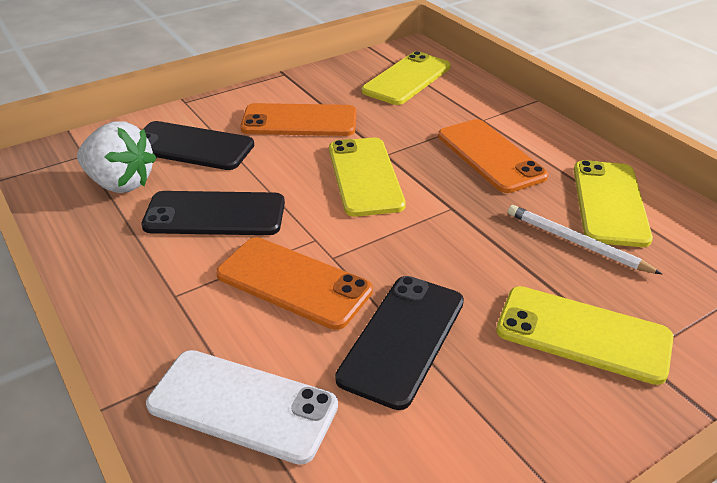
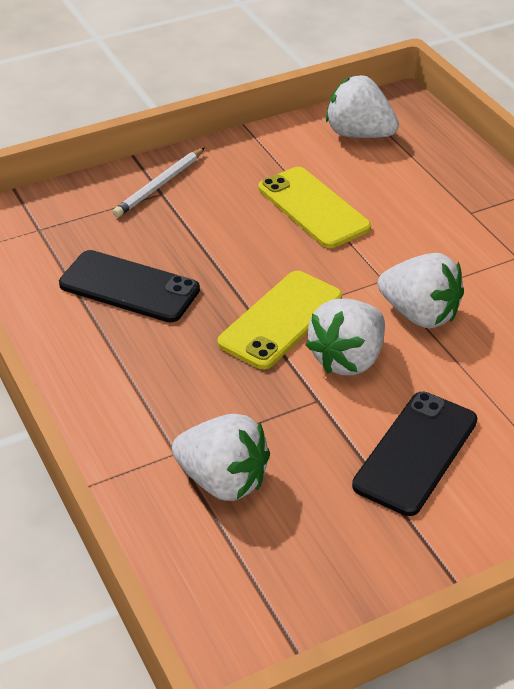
black phone: 3 -> 2
orange phone: 3 -> 0
white phone: 1 -> 0
white strawberry: 1 -> 4
yellow phone: 4 -> 2

